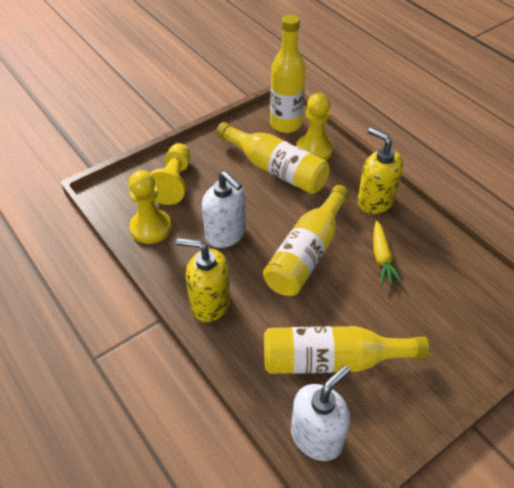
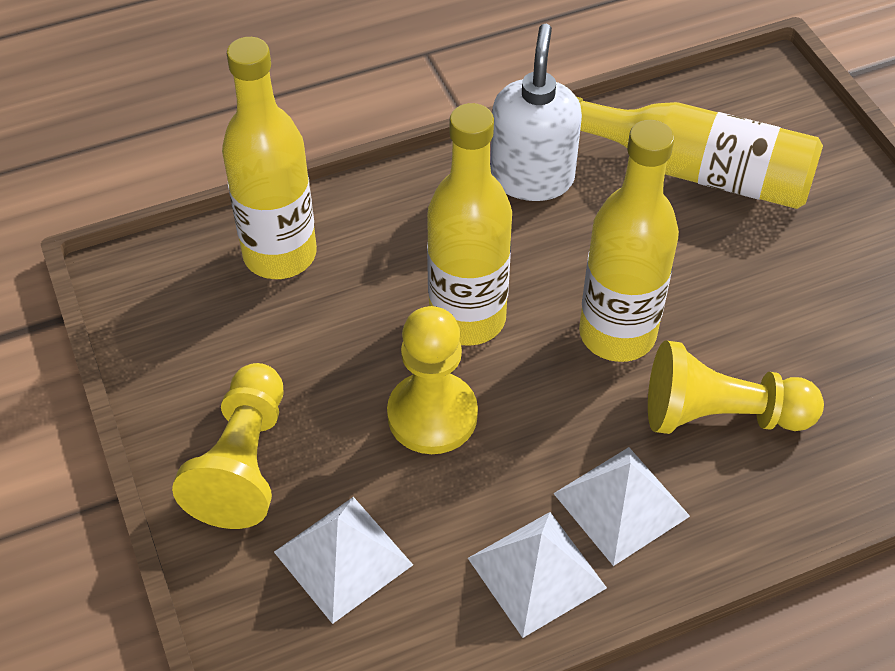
white pyramid: 0 -> 3
white soap dispenser: 2 -> 1
yellow carrot: 1 -> 0
yellow soap dispenser: 2 -> 0

